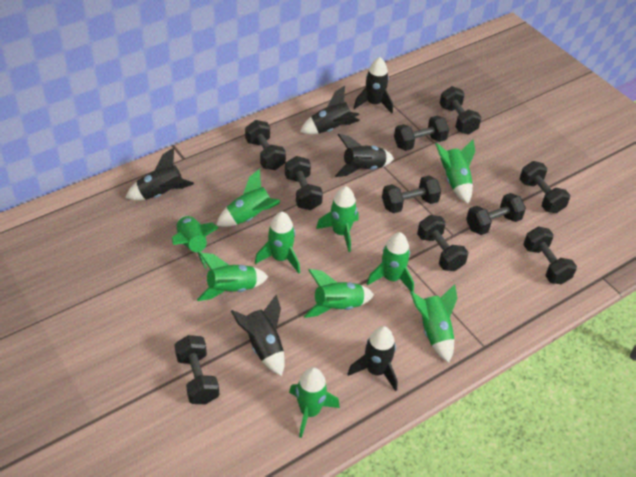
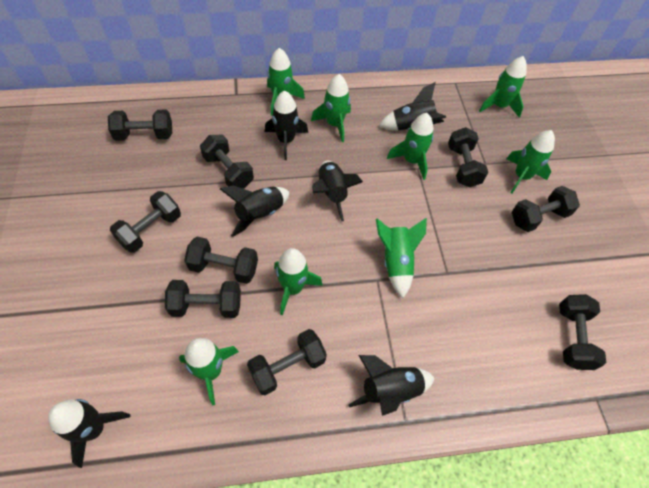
black dumbbell: 10 -> 9
green rocket: 10 -> 8

